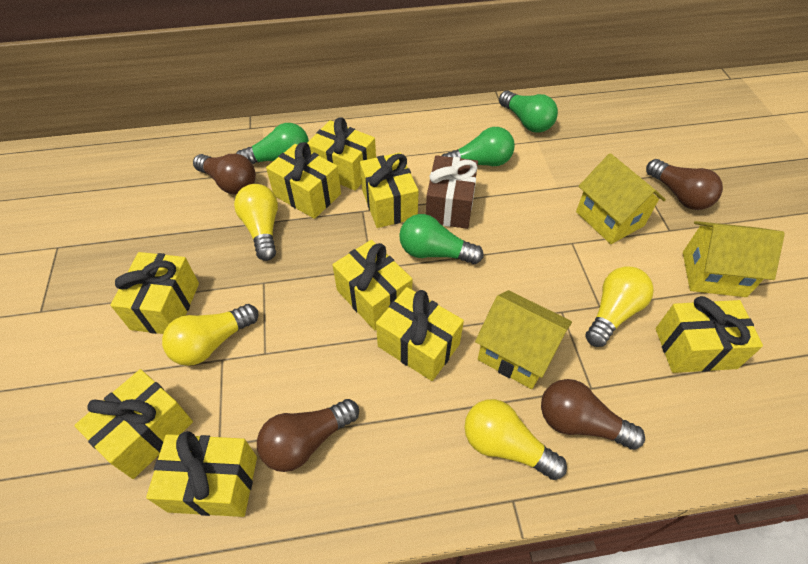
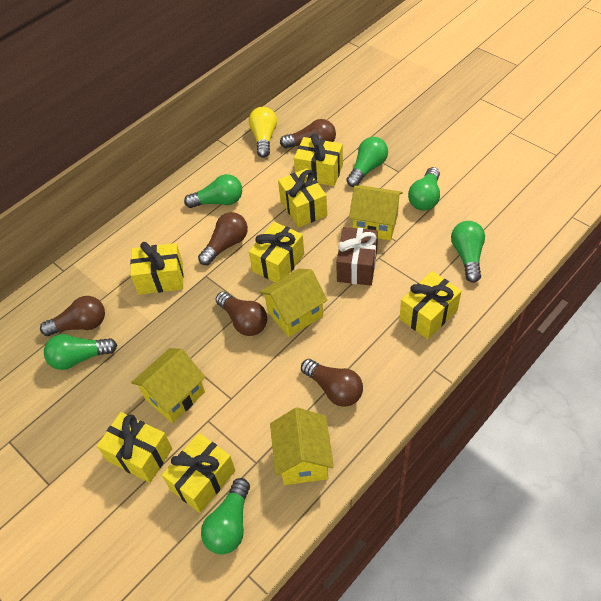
brown light bulb: 4 -> 5
green light bulb: 4 -> 6
yellow gift: 9 -> 7
yellow house: 3 -> 4
yellow light bulb: 4 -> 1

